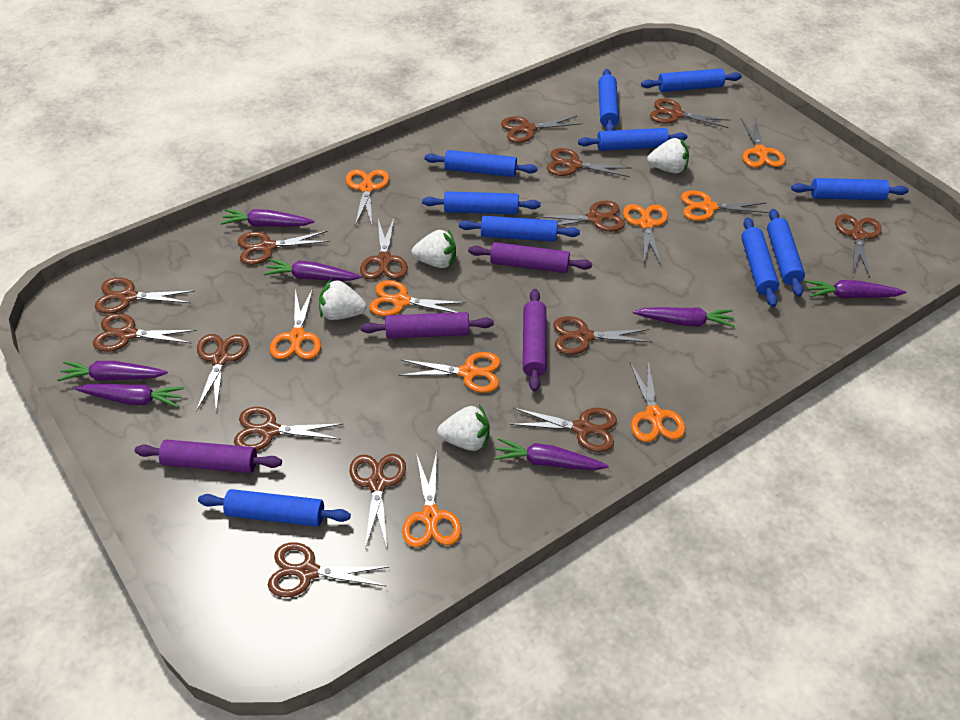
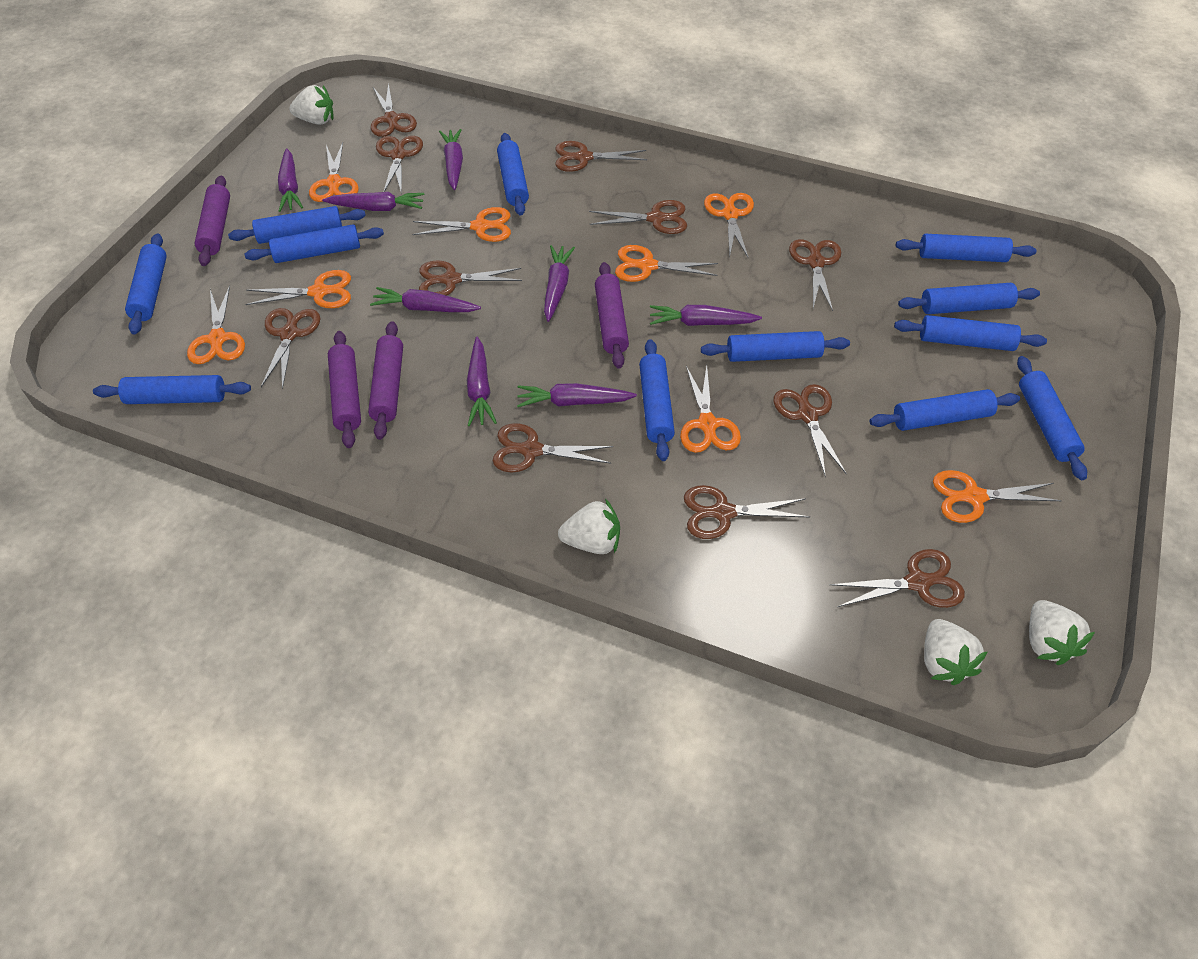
blue rolling pin: 10 -> 12
brown scissors: 15 -> 11
orange scissors: 9 -> 8
purple carrot: 7 -> 8

